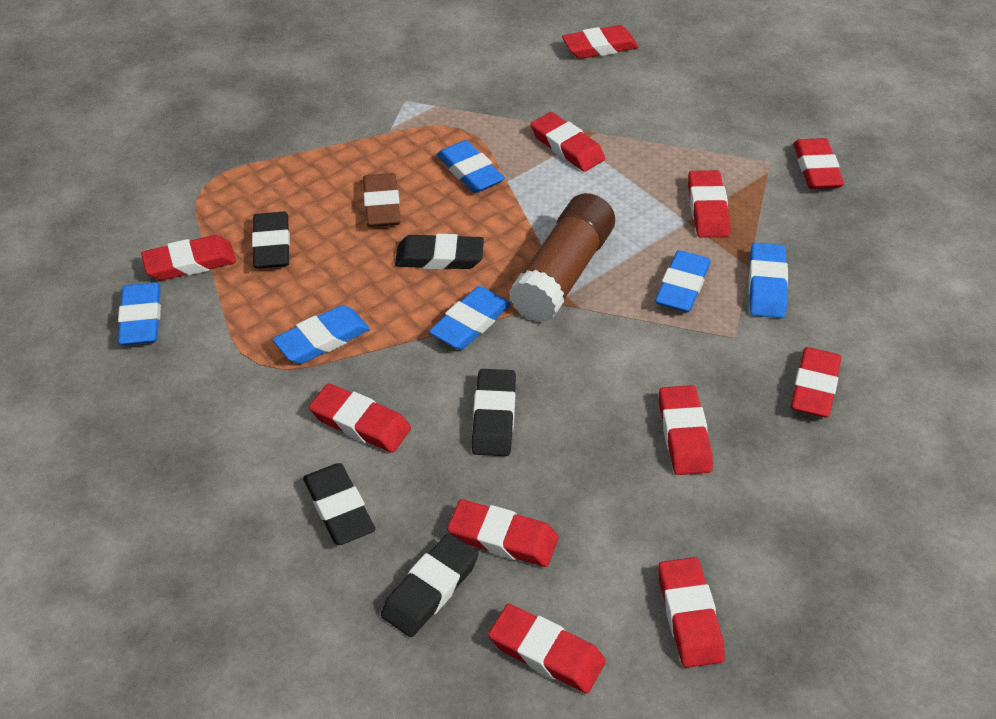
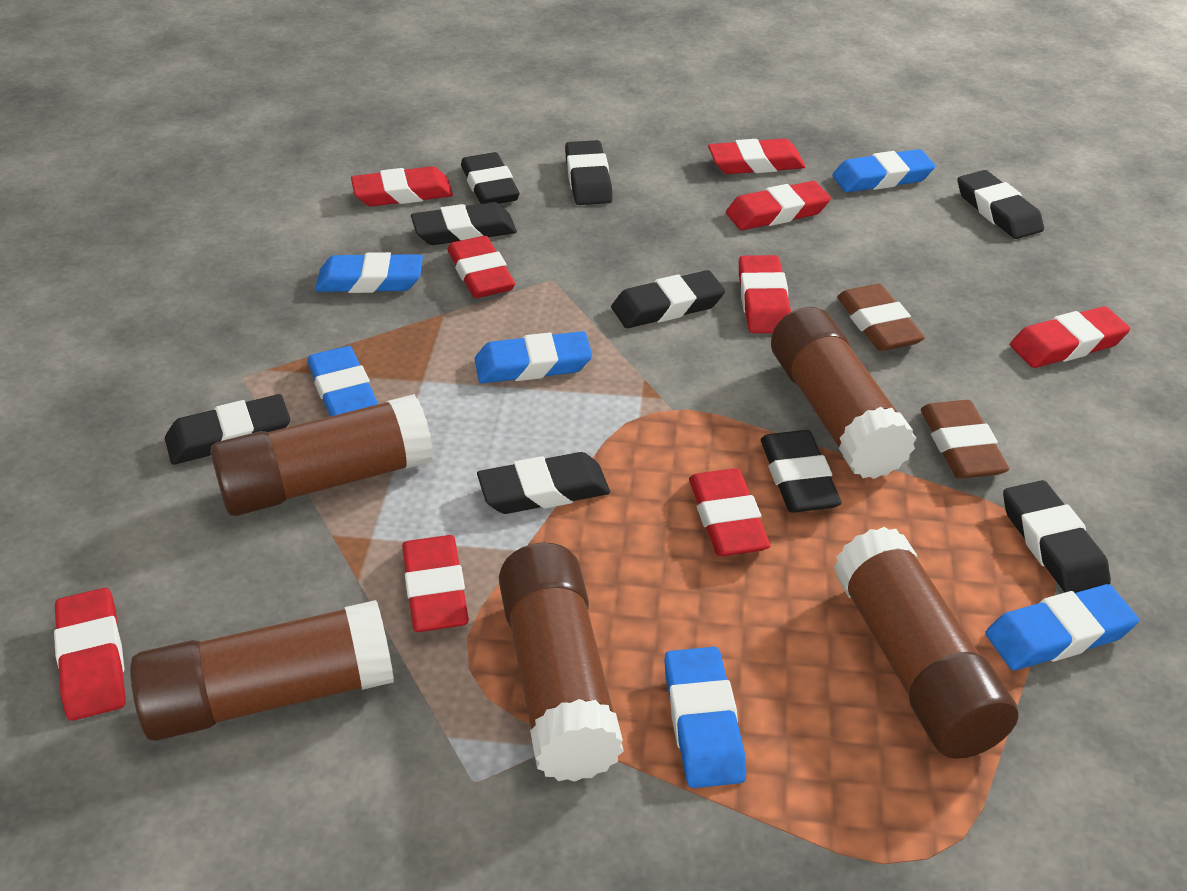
black eraser: 5 -> 9
brown eraser: 1 -> 2
brown glue stick: 1 -> 5
red eraser: 11 -> 9

